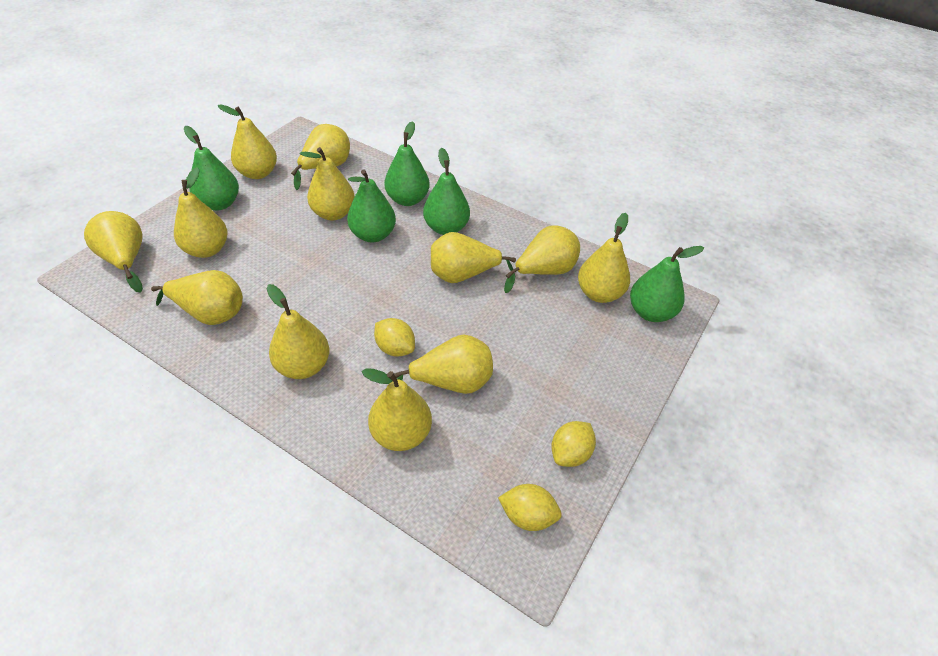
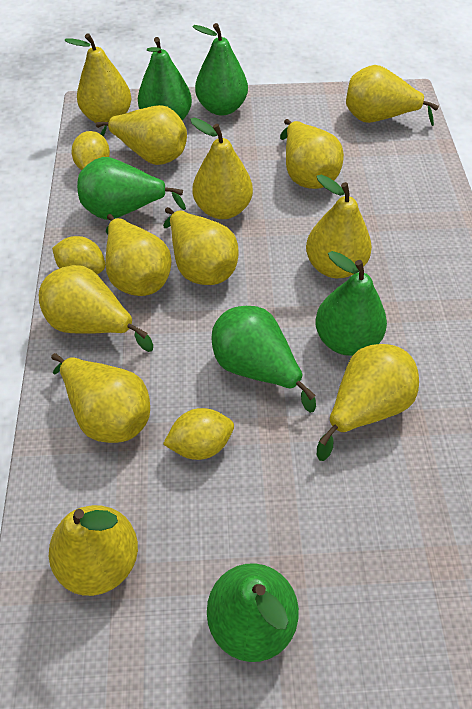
green pear: 5 -> 6

